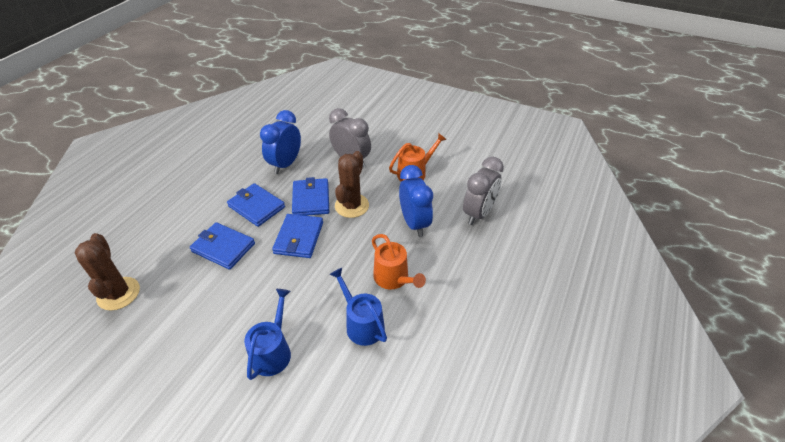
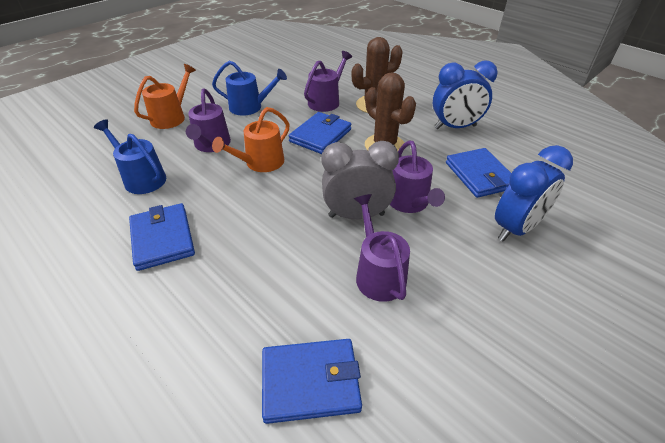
grey clock: 2 -> 1
purple watering can: 0 -> 4

